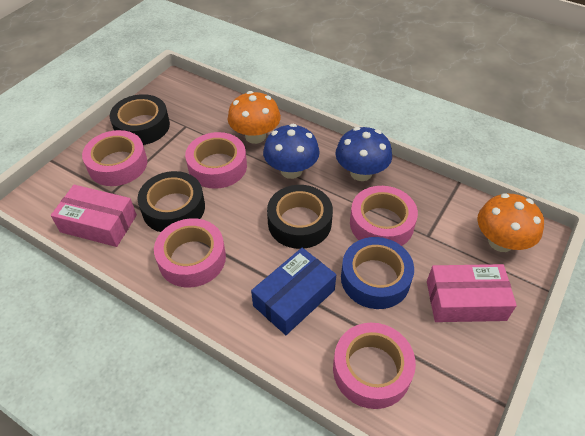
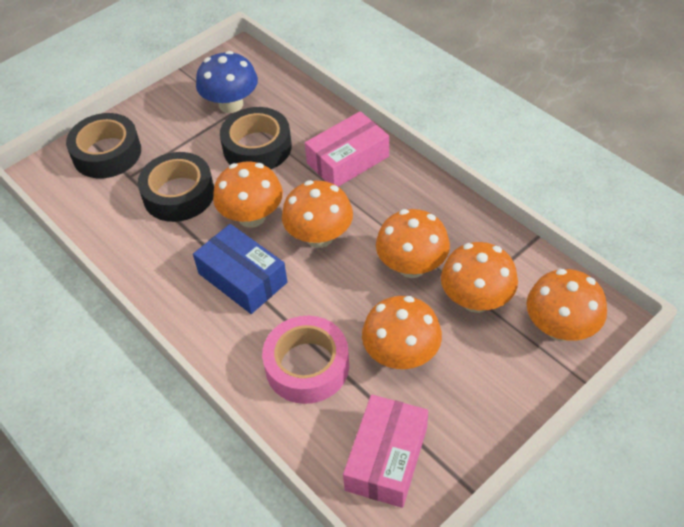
blue mushroom: 2 -> 1
blue tape: 1 -> 0
orange mushroom: 2 -> 6
pink tape: 5 -> 1

